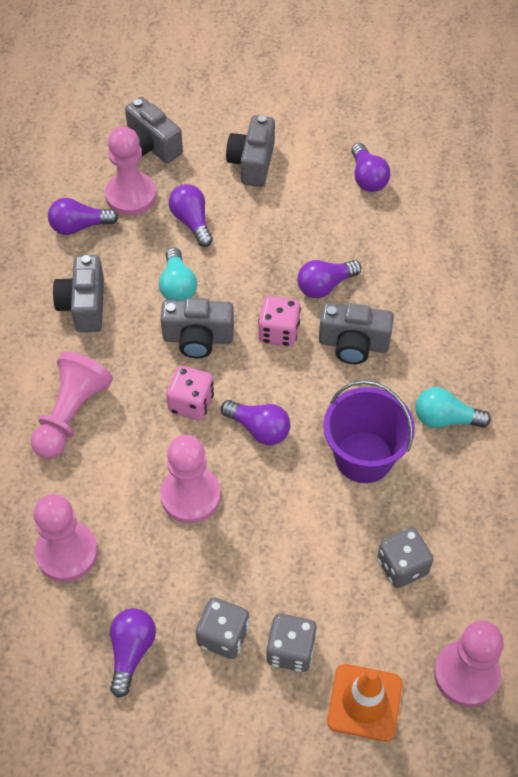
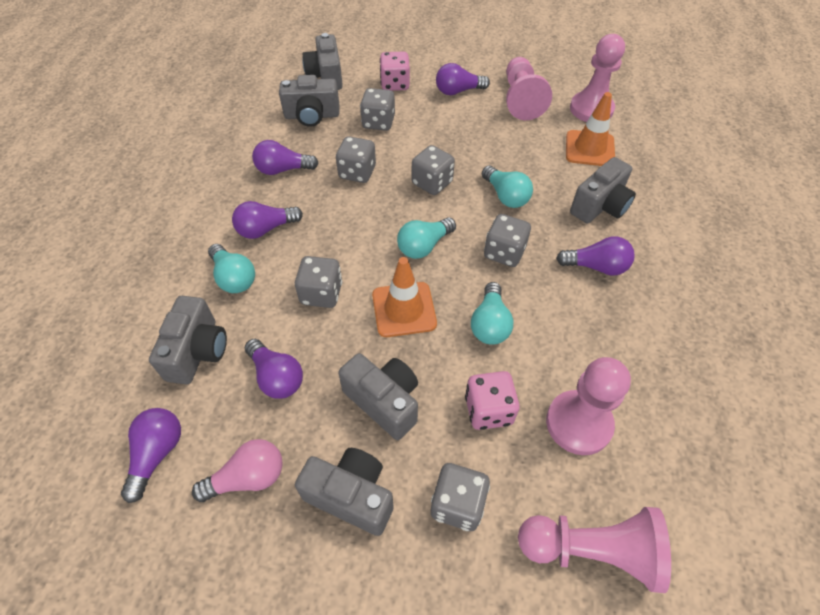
grey camera: 5 -> 6
grey dice: 3 -> 6
orange traffic cone: 1 -> 2
pink light bulb: 0 -> 1
pink pawn: 5 -> 4
purple bucket: 1 -> 0
turquoise light bulb: 2 -> 4

